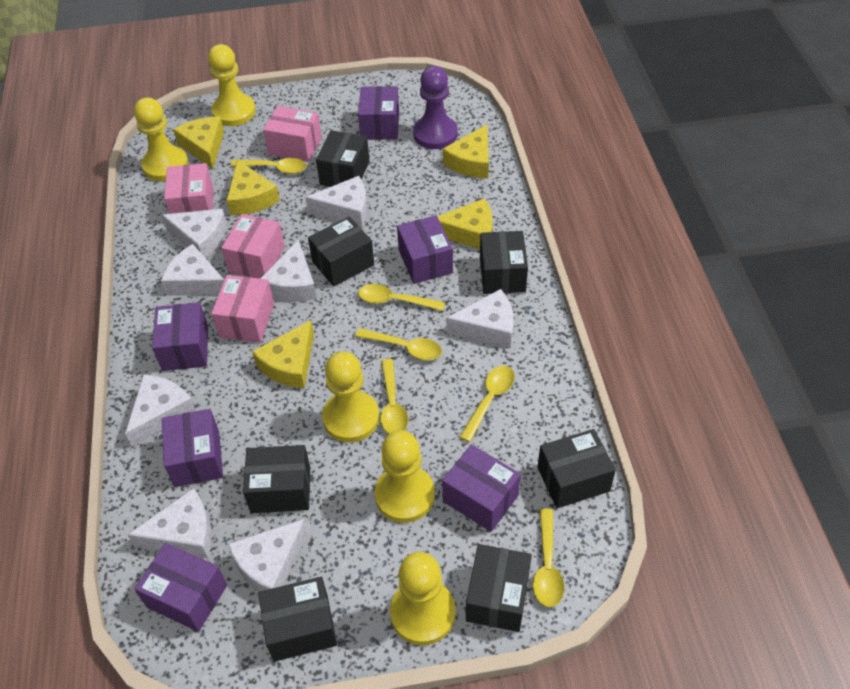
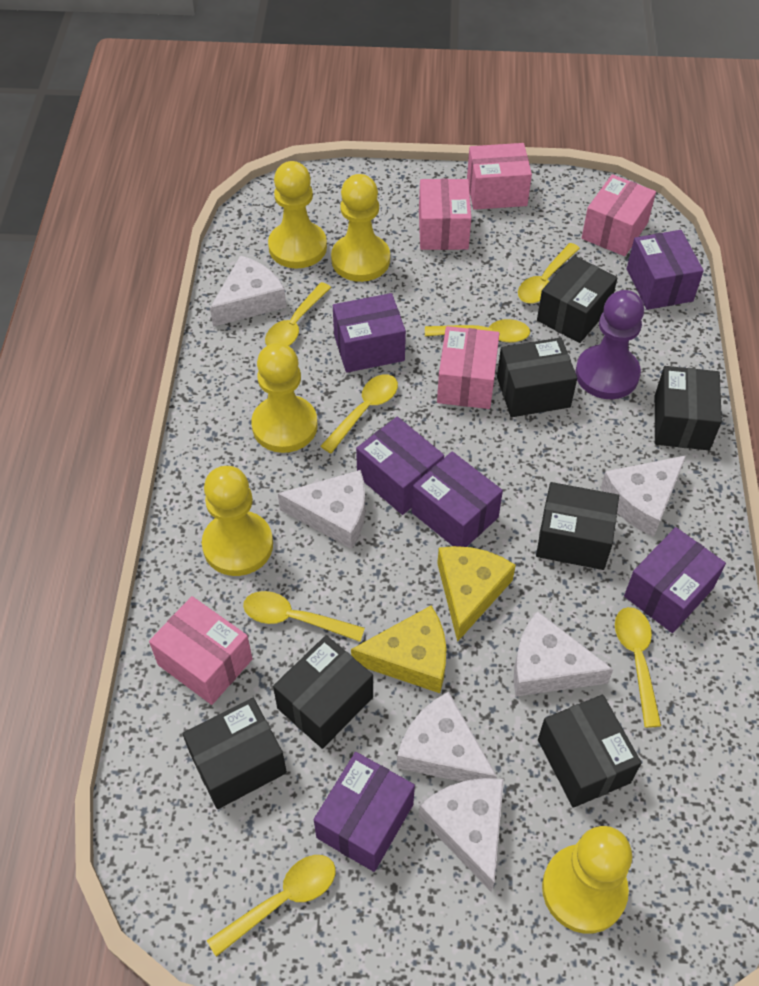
pink box: 4 -> 5
white cheese: 8 -> 6
yellow cheese: 5 -> 2
yellow spoon: 6 -> 7

